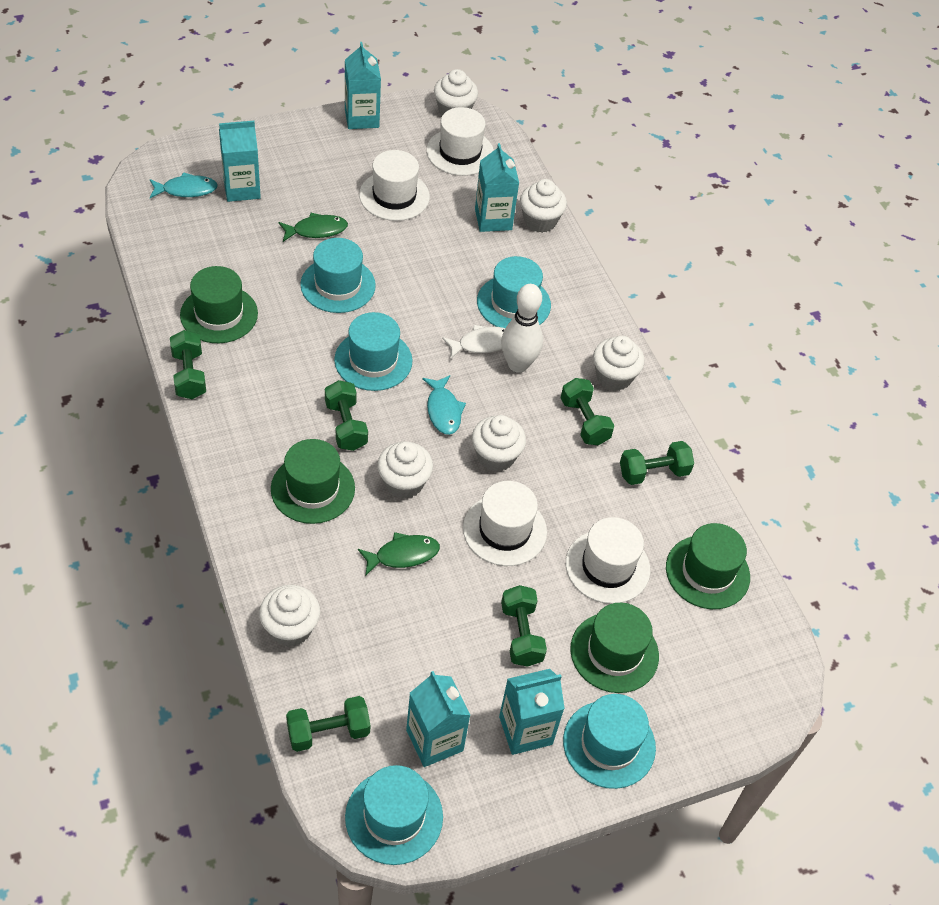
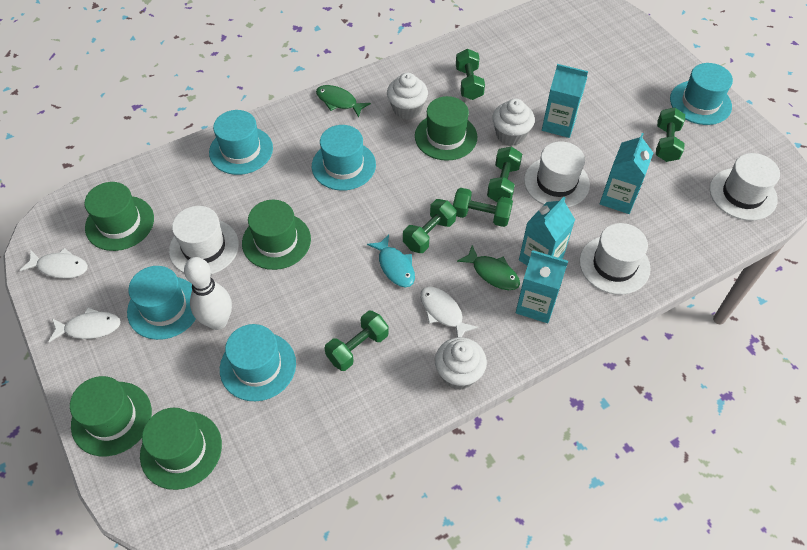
green hat: 4 -> 5
turquoise carton: 5 -> 4
turquoise fish: 2 -> 1
white cupcake: 6 -> 3
white fish: 1 -> 3

